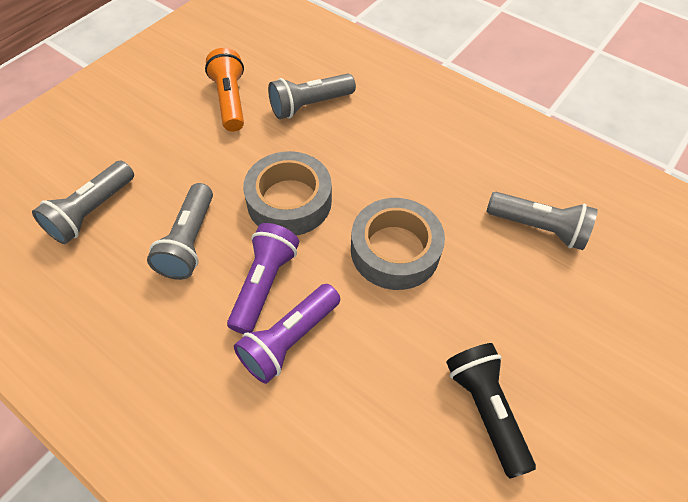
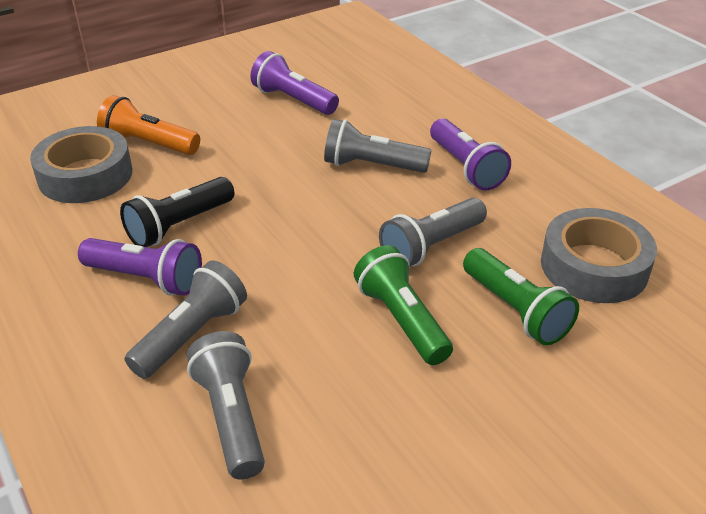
green flashlight: 0 -> 2
purple flashlight: 2 -> 3

